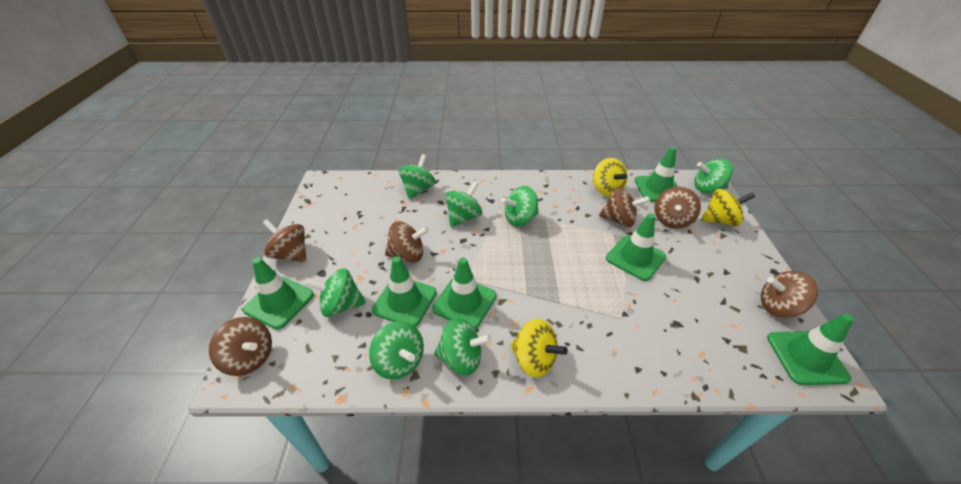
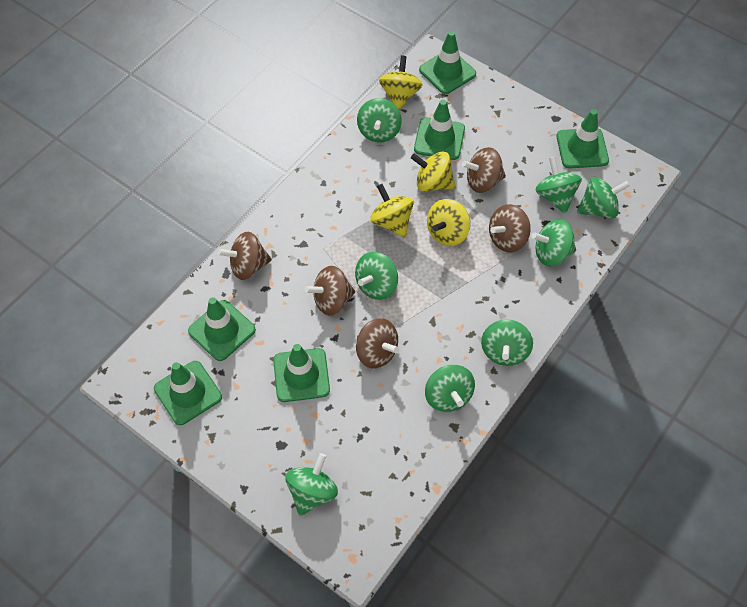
brown spinning top: 6 -> 5
green spinning top: 7 -> 8
yellow spinning top: 3 -> 4

